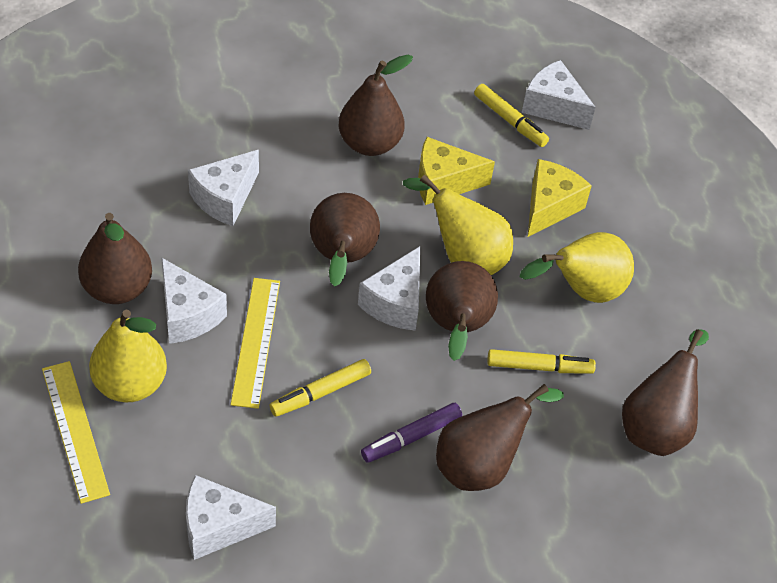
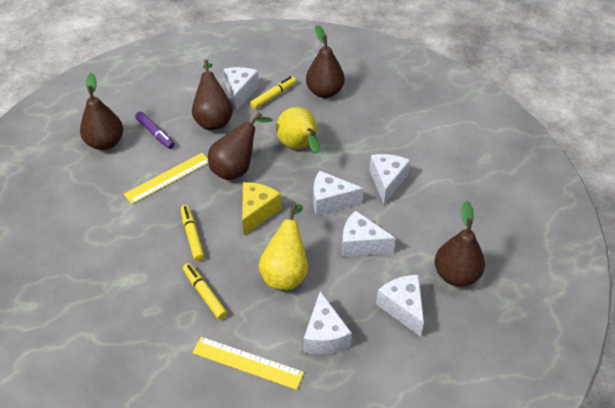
brown pear: 6 -> 5
white cheese: 5 -> 6
yellow cheese: 2 -> 1
yellow pear: 3 -> 2

